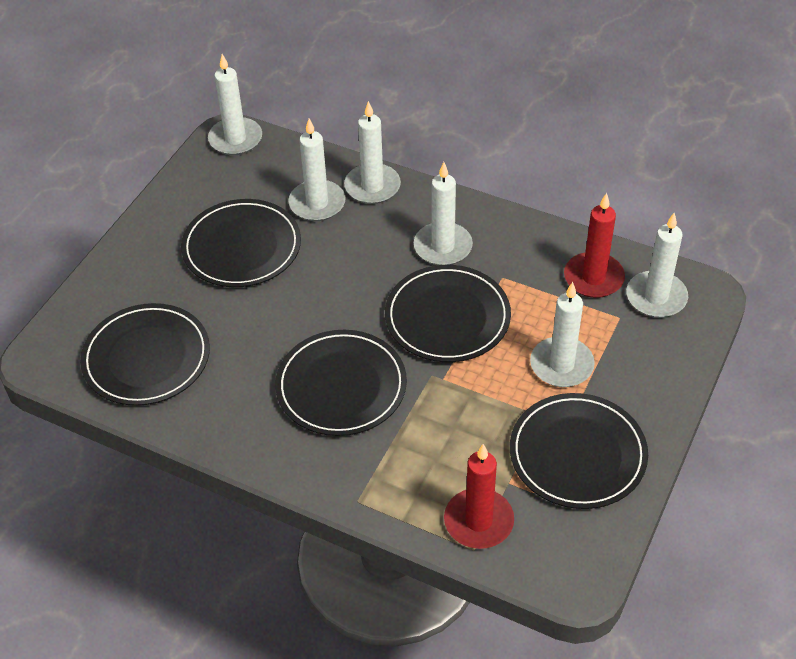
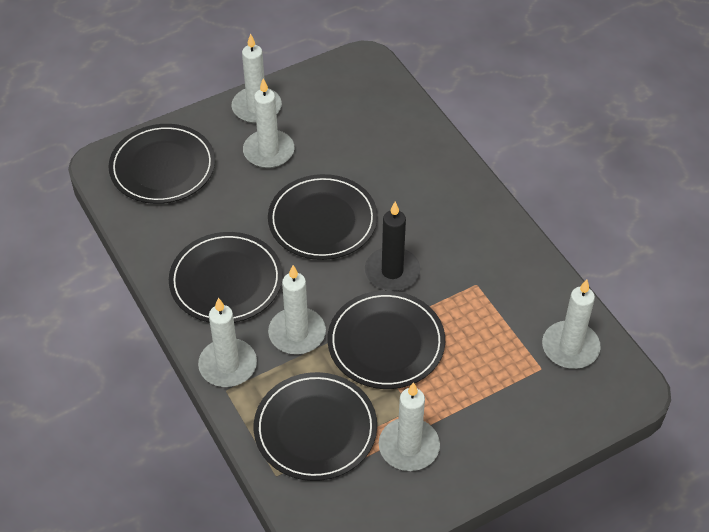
black candle: 0 -> 1
red candle: 2 -> 0

